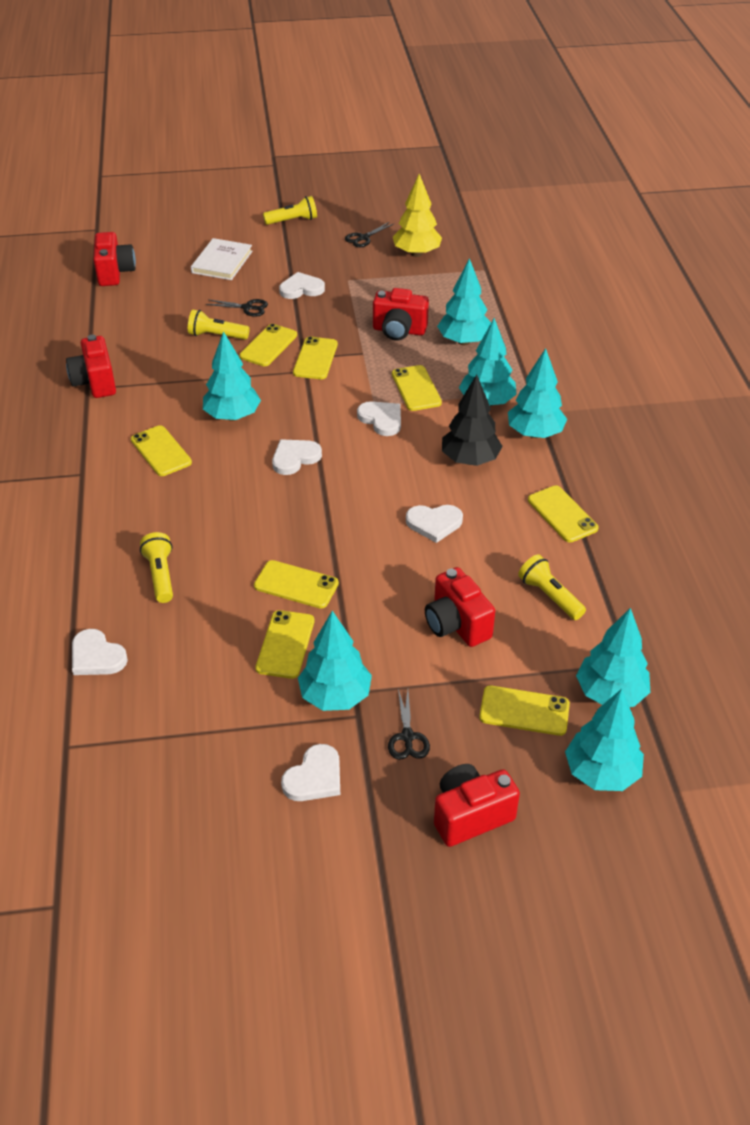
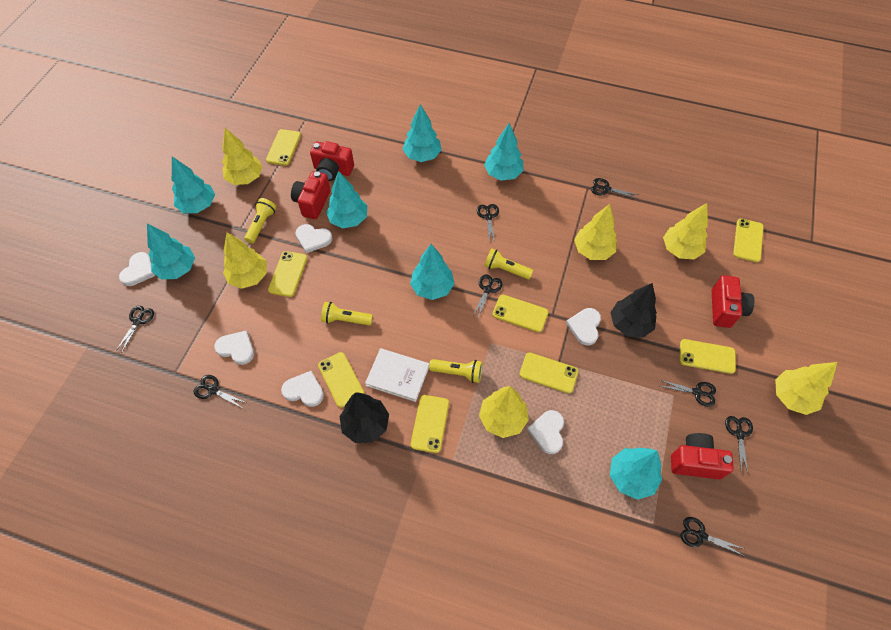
black scissors: 3 -> 8
black tree: 1 -> 2
red camera: 5 -> 4
yellow tree: 1 -> 6

